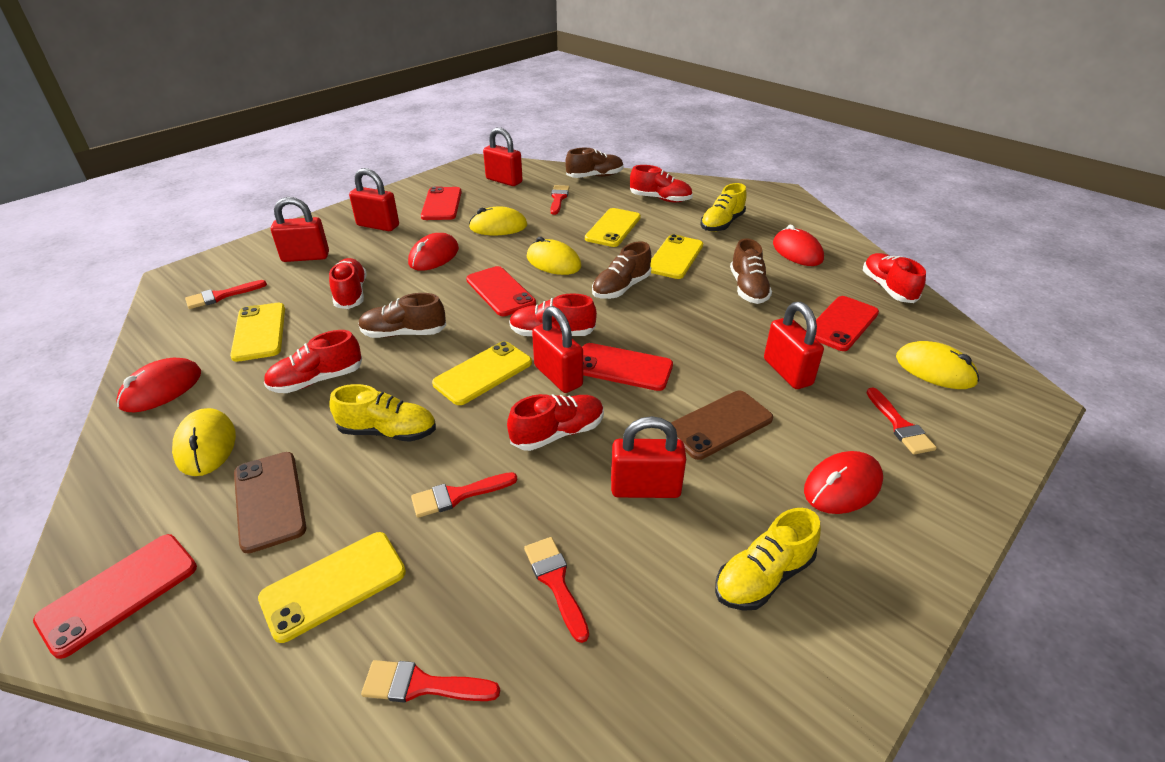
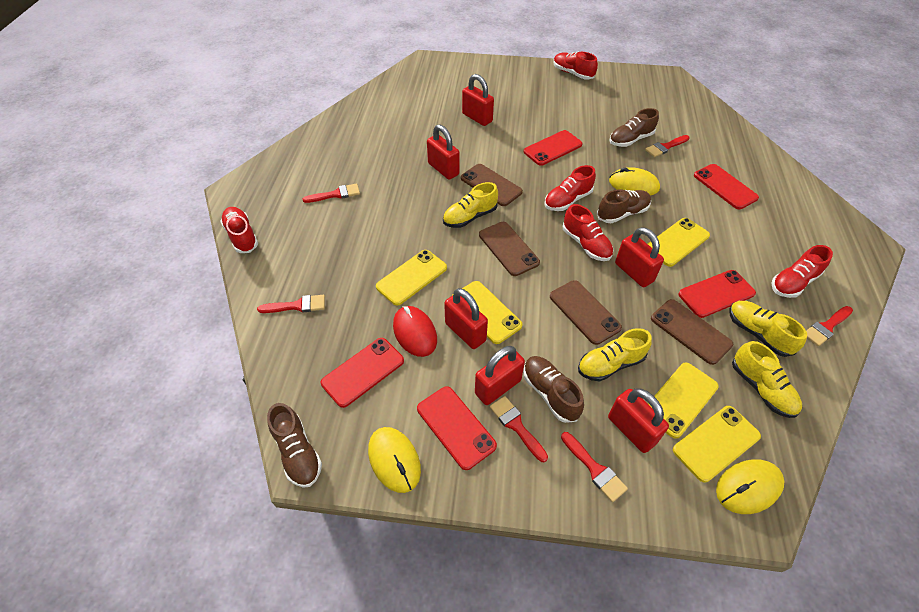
brown phone: 2 -> 4
red mouse: 4 -> 1
red shoe: 6 -> 5
yellow mouse: 4 -> 3
yellow shoe: 3 -> 4

